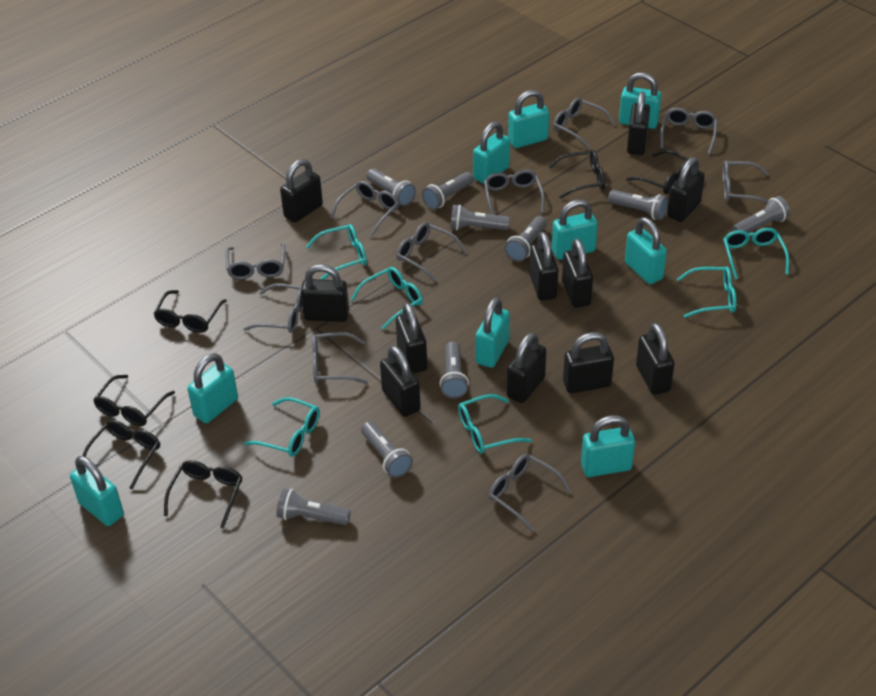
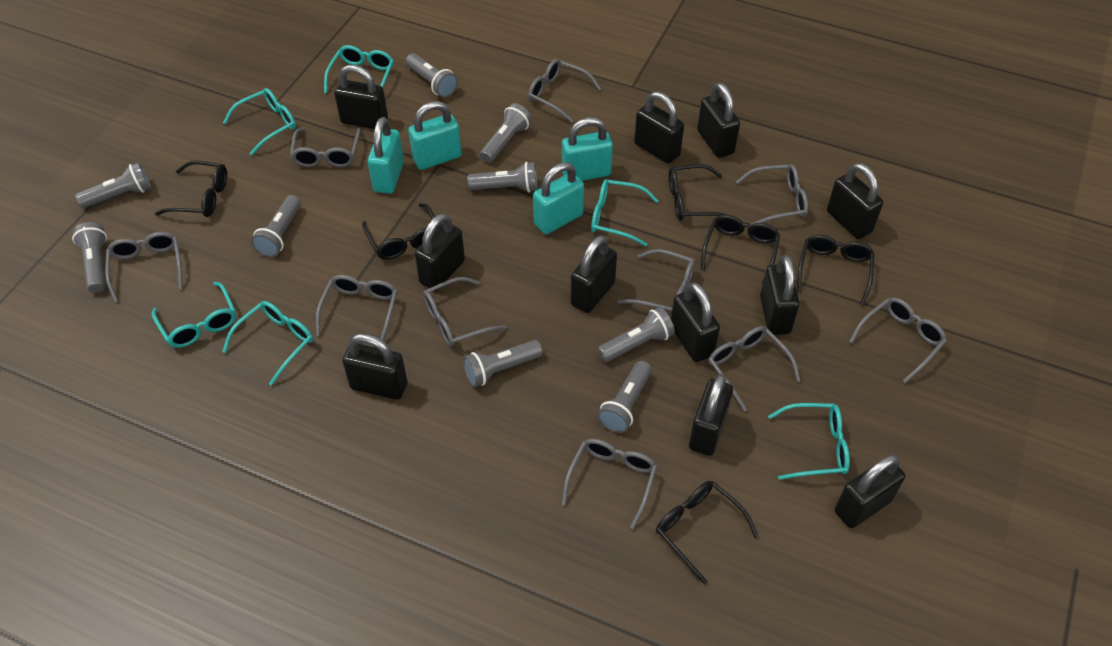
turquoise padlock: 9 -> 4

